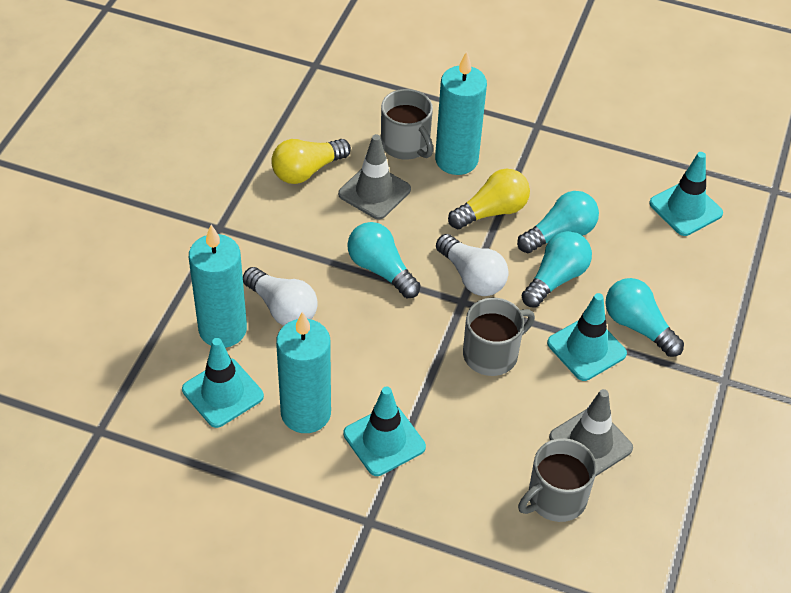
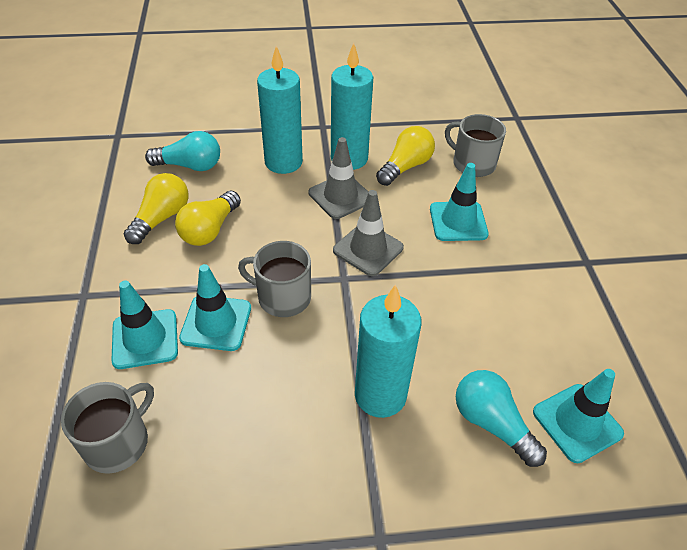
turquoise light bulb: 4 -> 2
white light bulb: 2 -> 0
yellow light bulb: 2 -> 3

